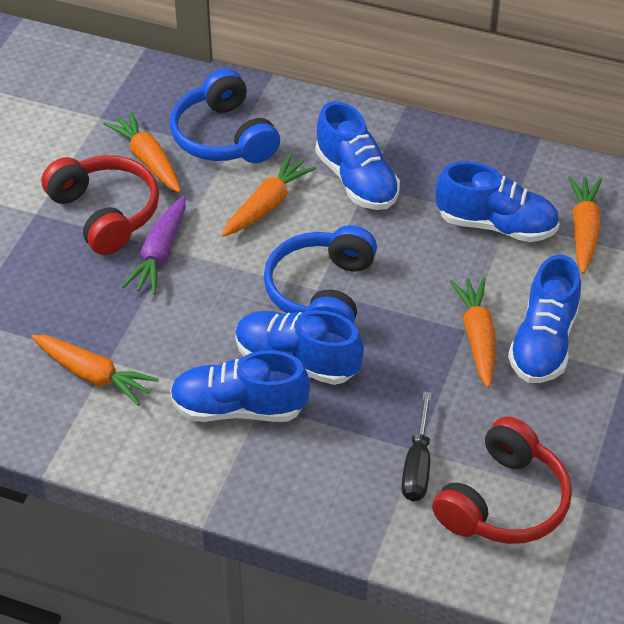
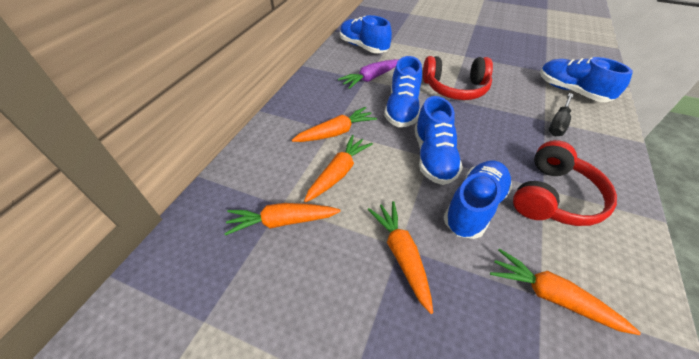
blue headphones: 2 -> 0

